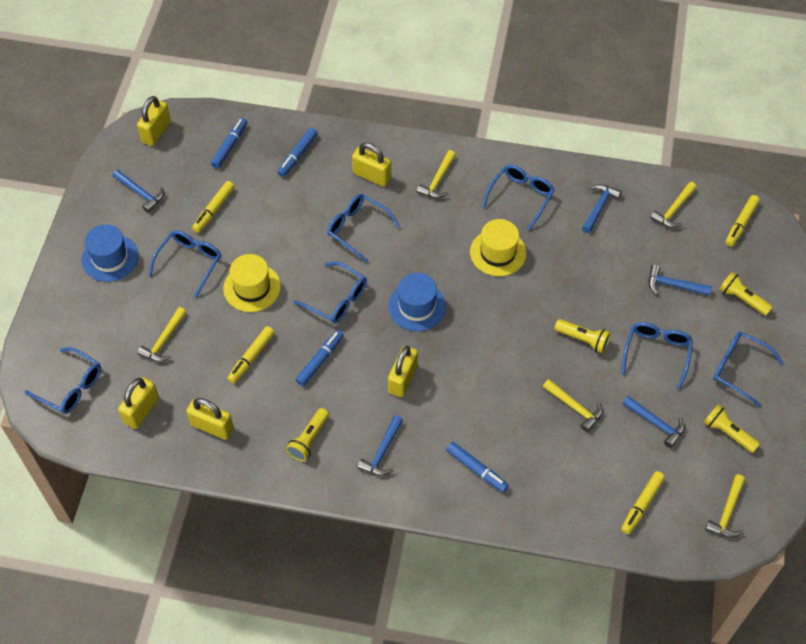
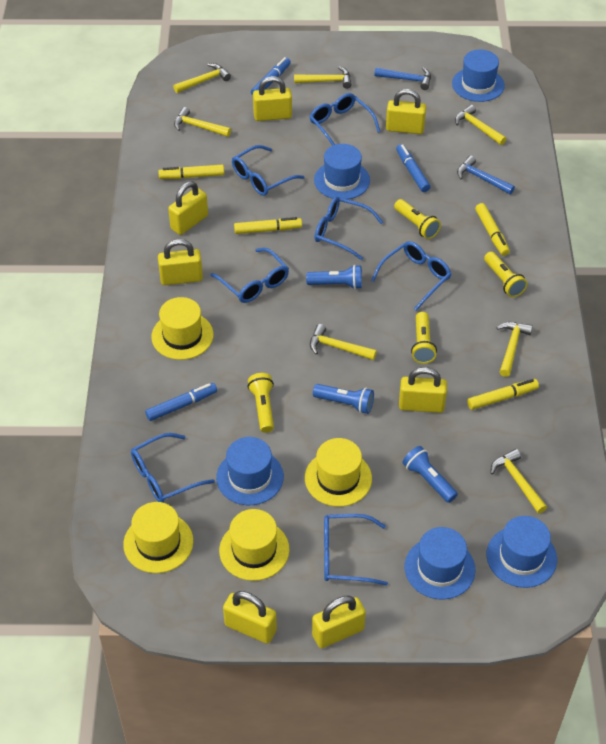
blue flashlight: 0 -> 3
blue hammer: 5 -> 2
blue hat: 2 -> 5
blue marker: 4 -> 3
yellow hammer: 5 -> 7
yellow hat: 2 -> 4
yellow padlock: 5 -> 7

